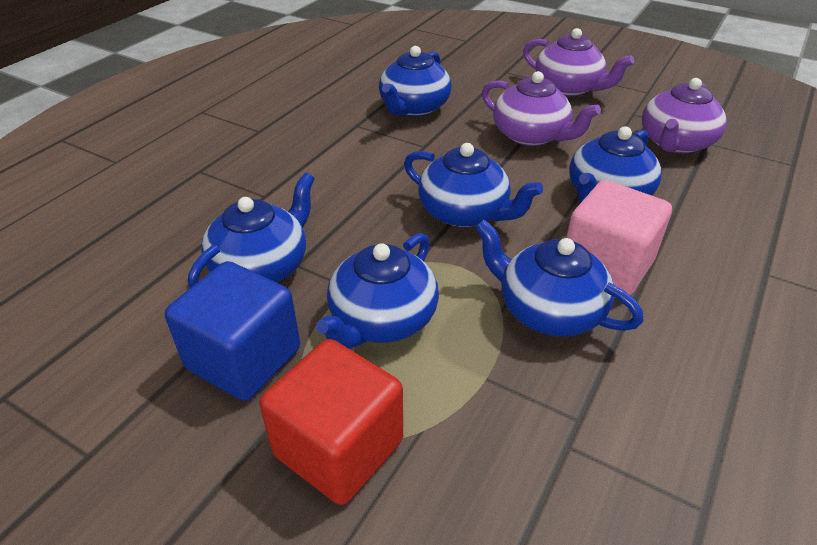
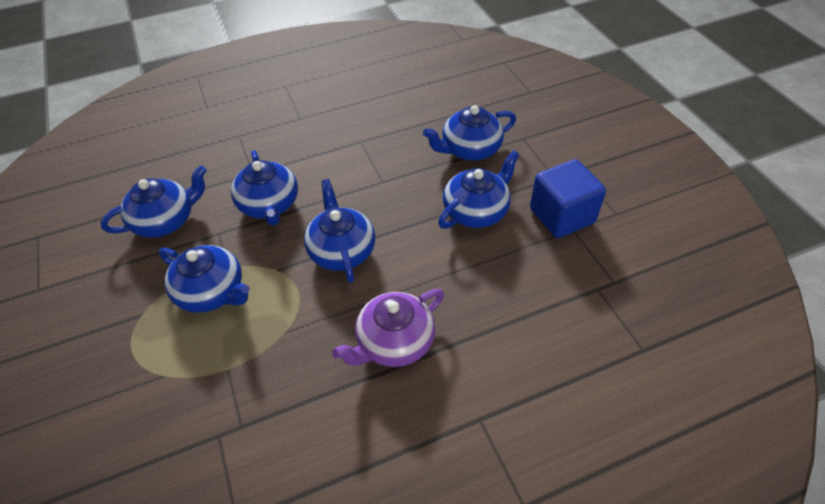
pink cube: 1 -> 0
purple teapot: 3 -> 1
red cube: 1 -> 0

